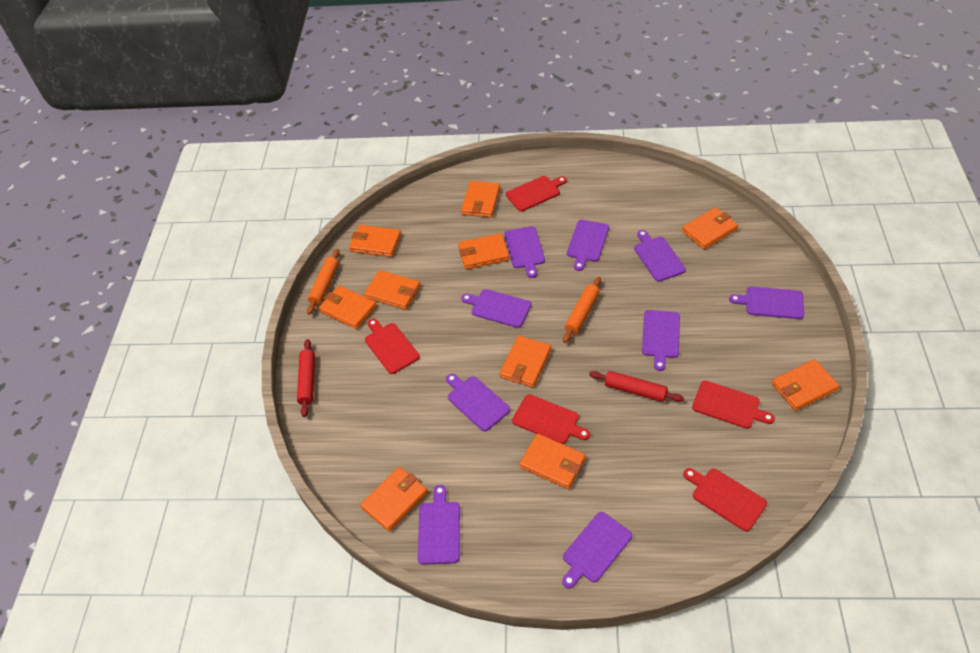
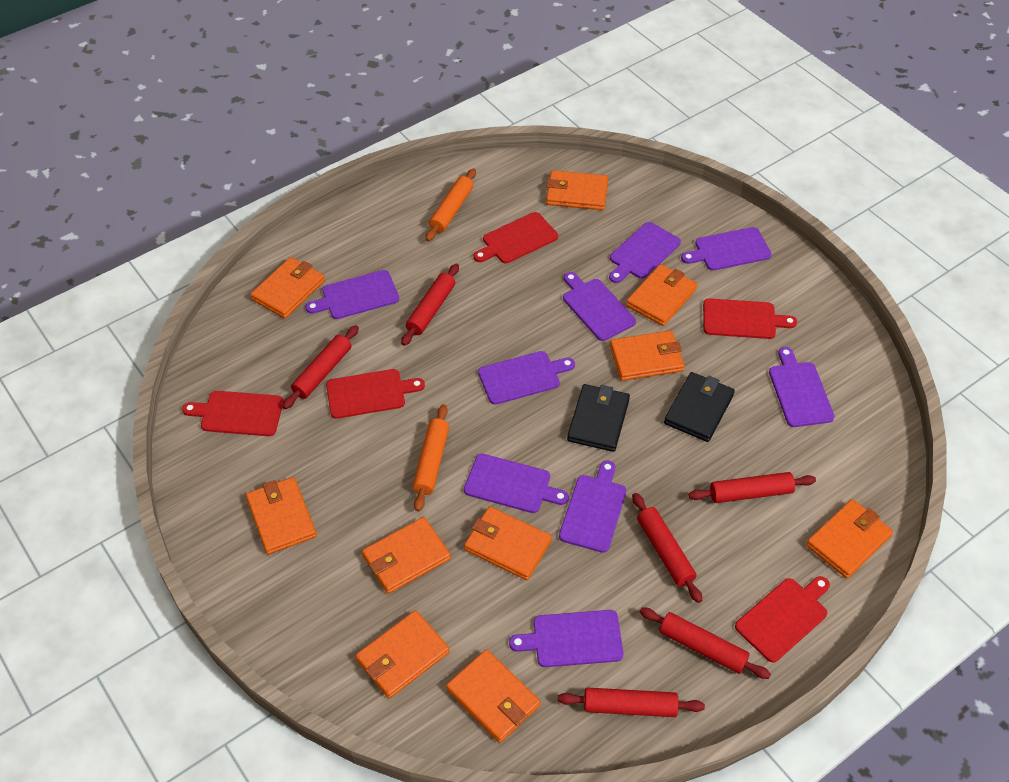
black wallet: 0 -> 2
red rolling pin: 2 -> 6

